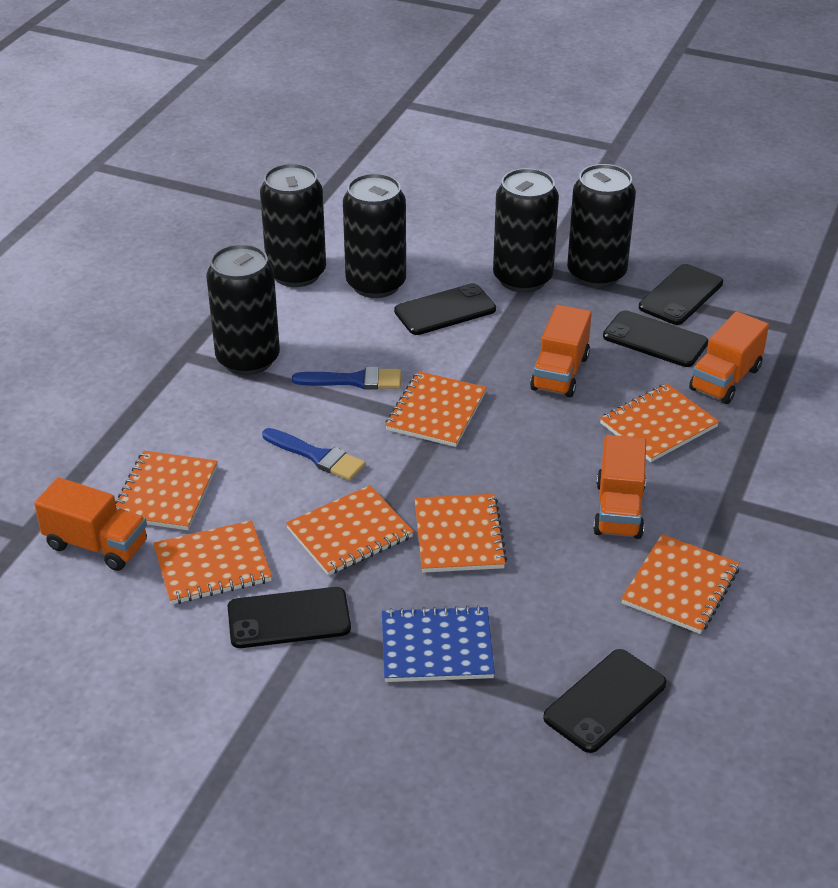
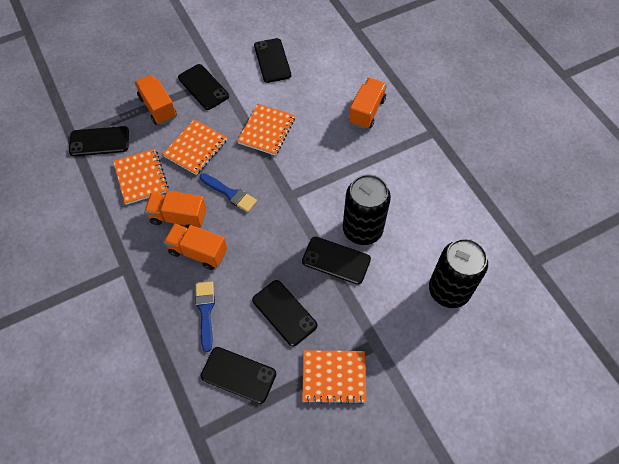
black can: 5 -> 2
black phone: 5 -> 6
blue notebook: 1 -> 0
orange notebook: 7 -> 4

